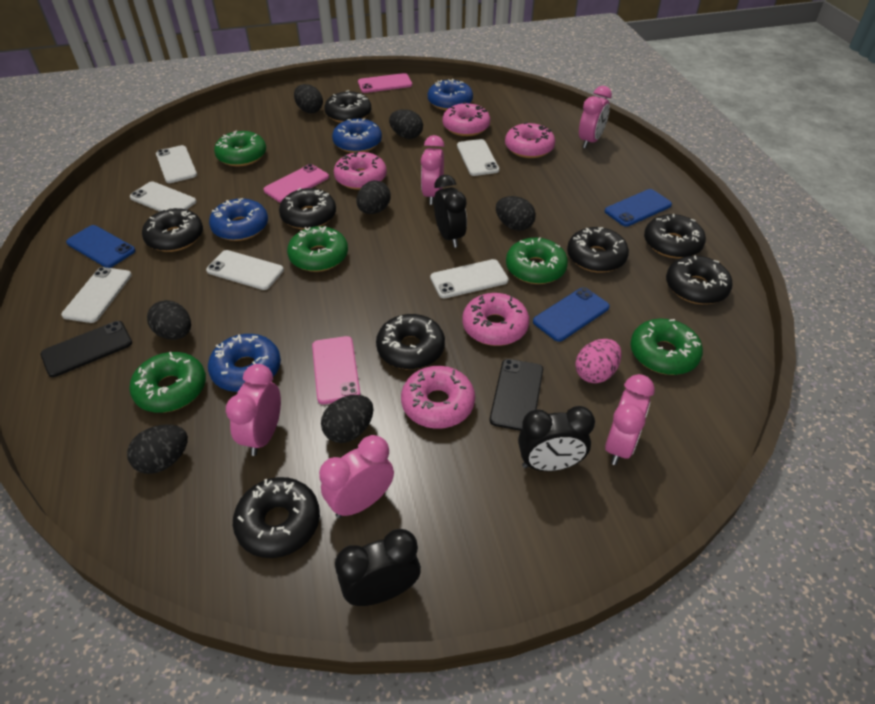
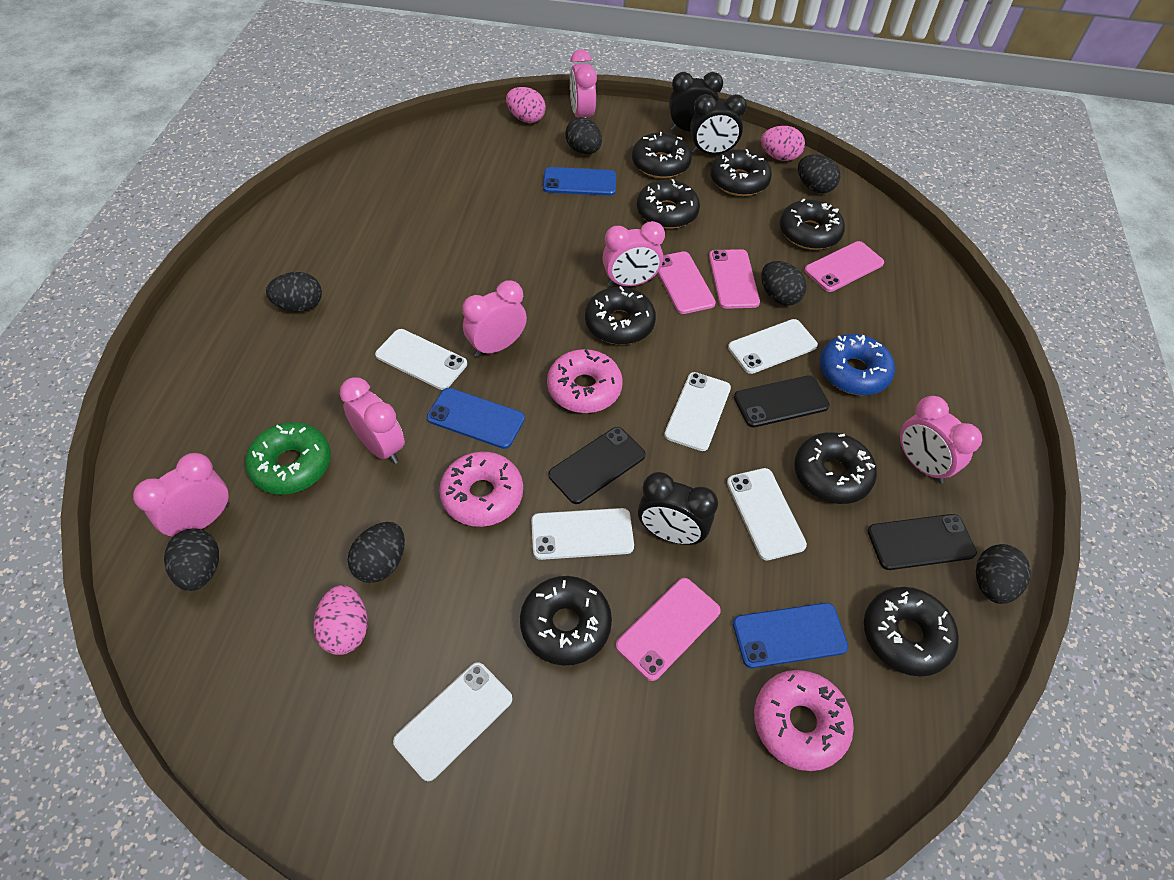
black phone: 2 -> 3
blue donut: 4 -> 1
green donut: 5 -> 1
pink clock: 5 -> 6
pink donut: 5 -> 3
pink egg: 1 -> 3
pink phone: 3 -> 4

